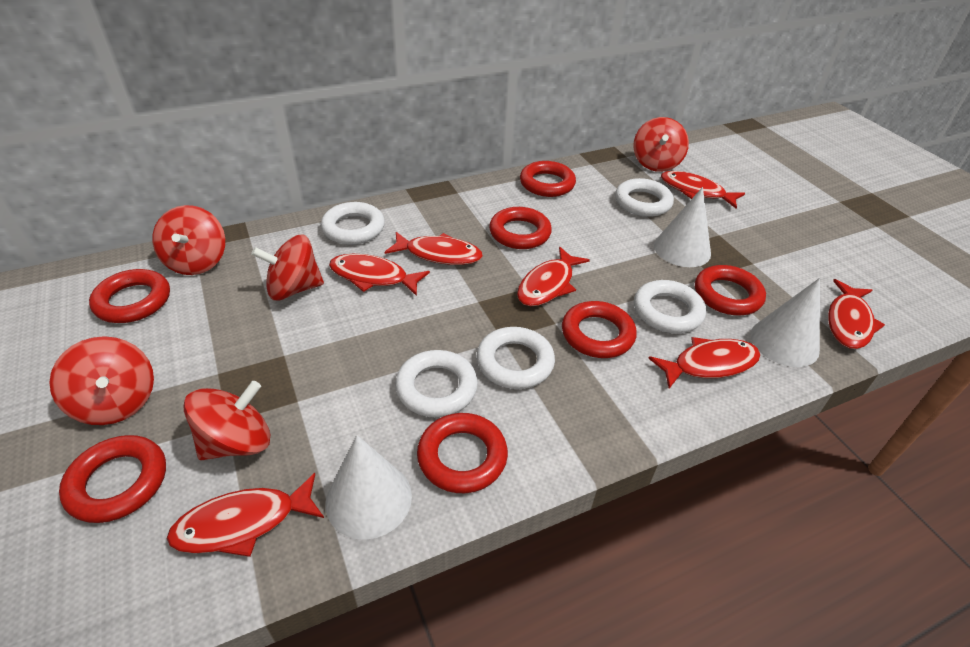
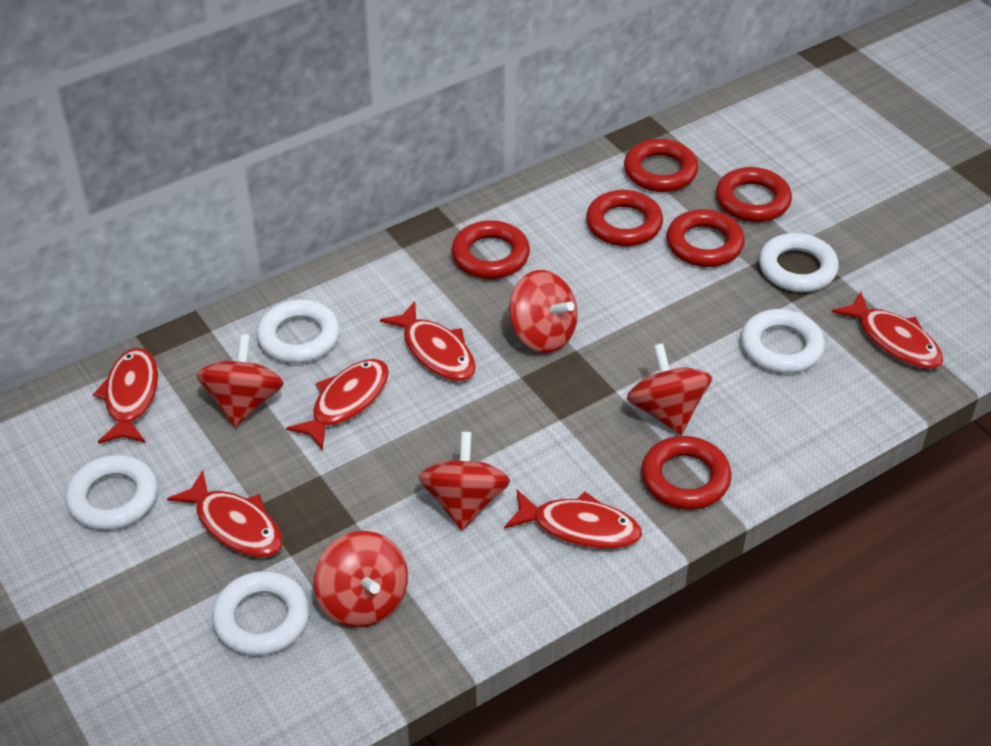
red fish: 7 -> 6
red ring: 7 -> 6
white cone: 3 -> 0

